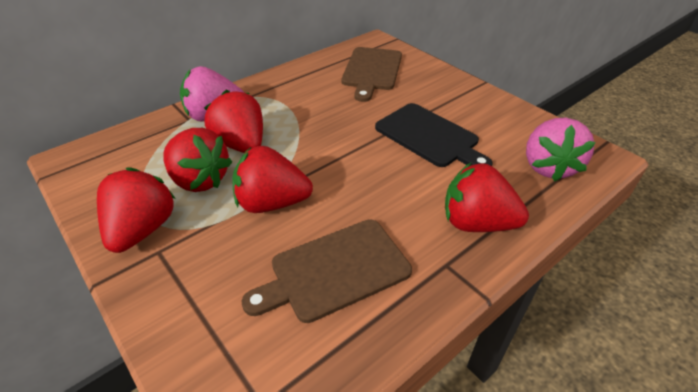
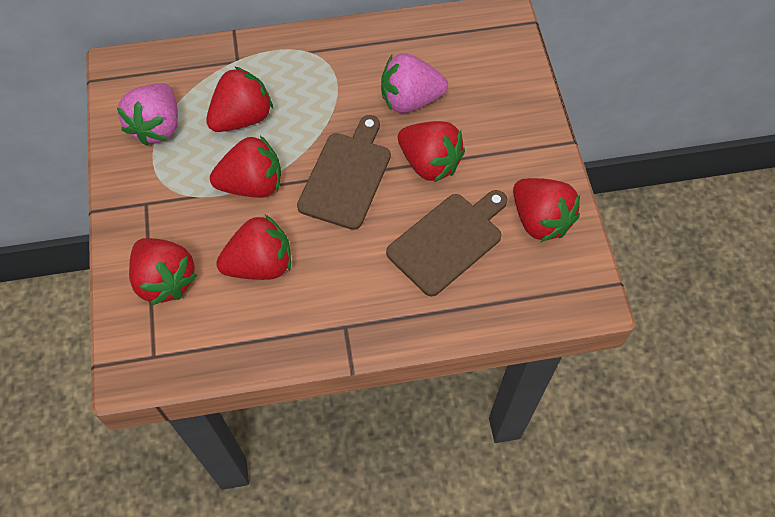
black cutting board: 1 -> 0
red strawberry: 5 -> 6

